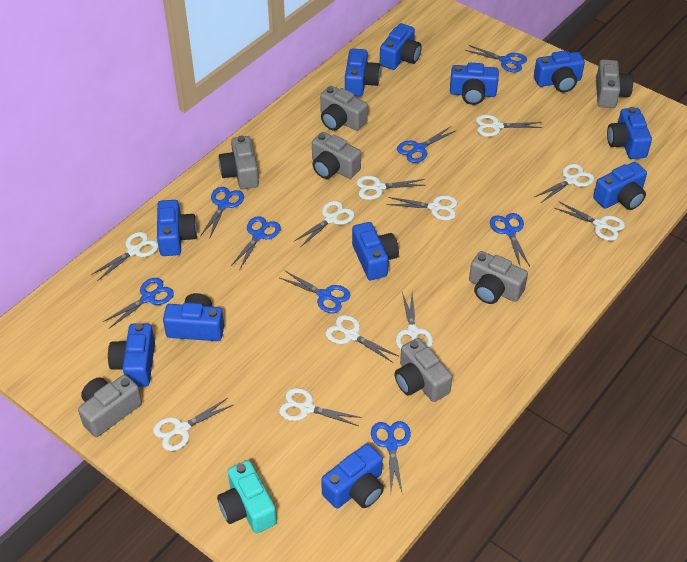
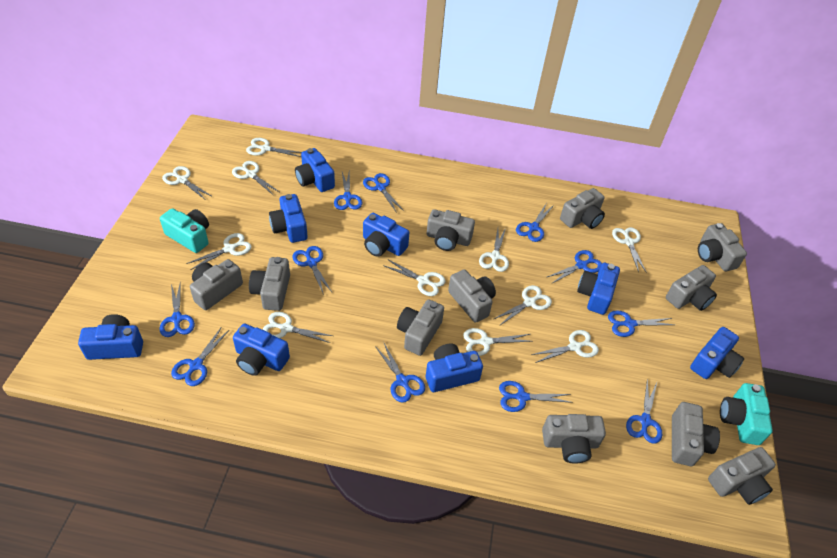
blue camera: 11 -> 8
blue scissors: 8 -> 11
grey camera: 7 -> 11
turquoise camera: 1 -> 2

